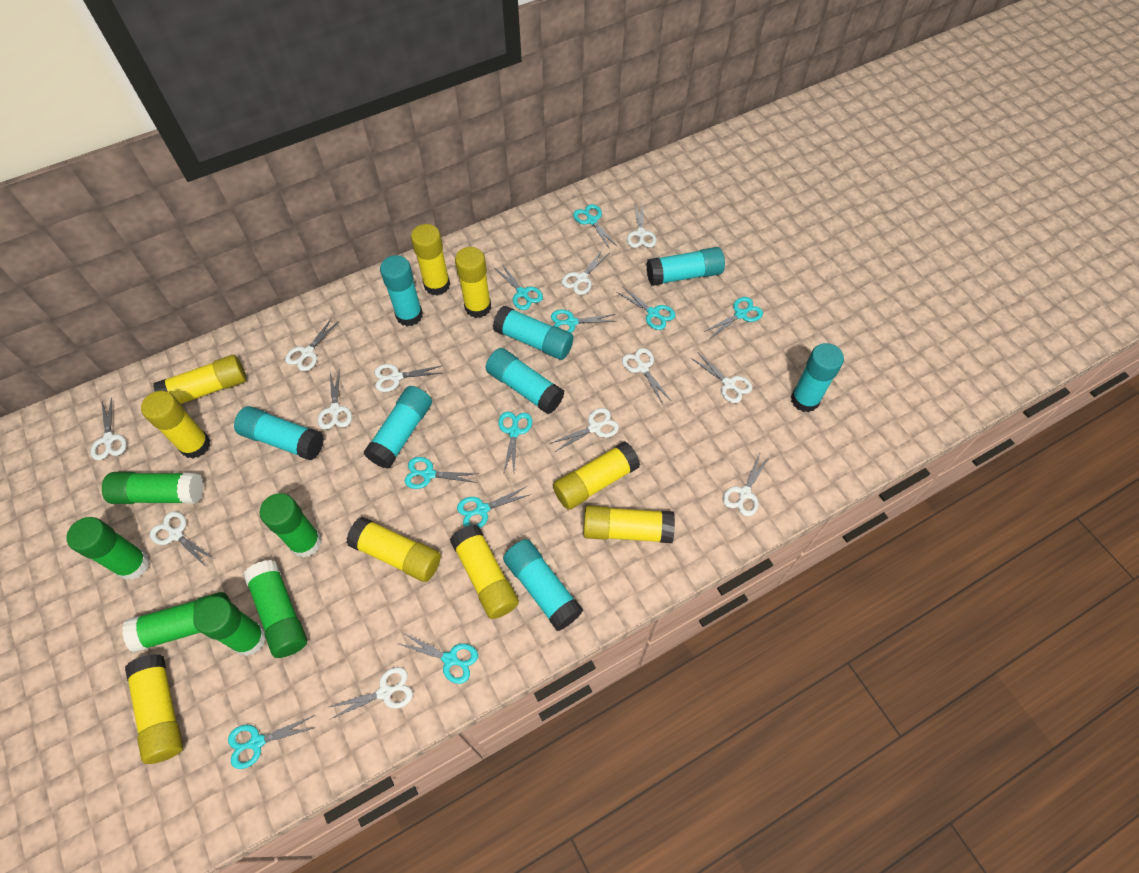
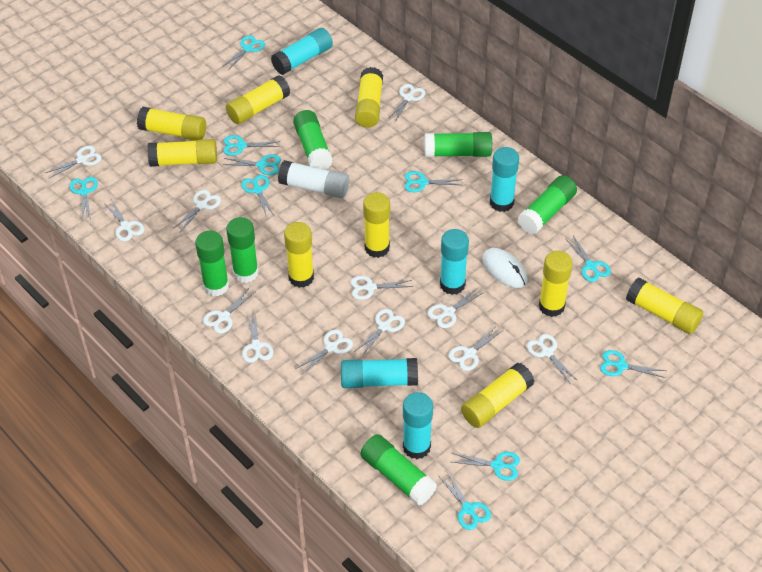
turquoise glue stick: 8 -> 5
white glue stick: 0 -> 1
white mouse: 0 -> 1

